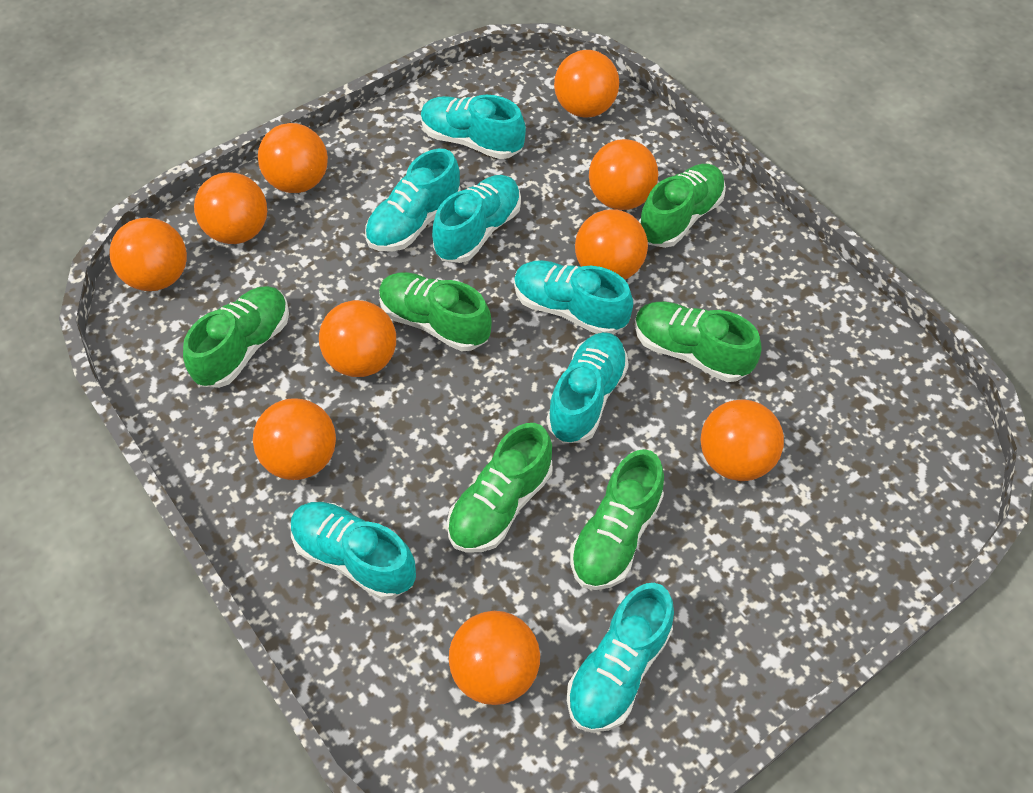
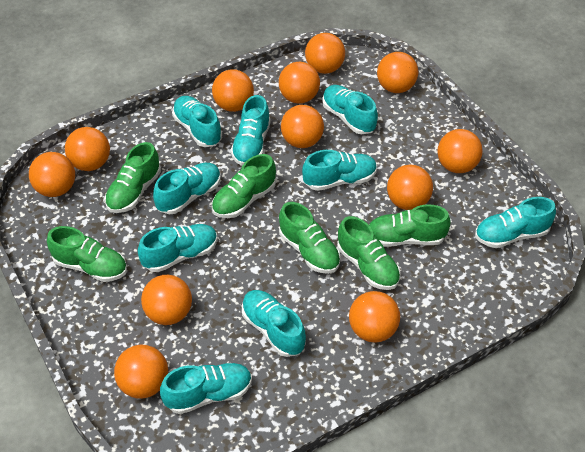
orange ball: 10 -> 12
turquoise shoe: 7 -> 9

